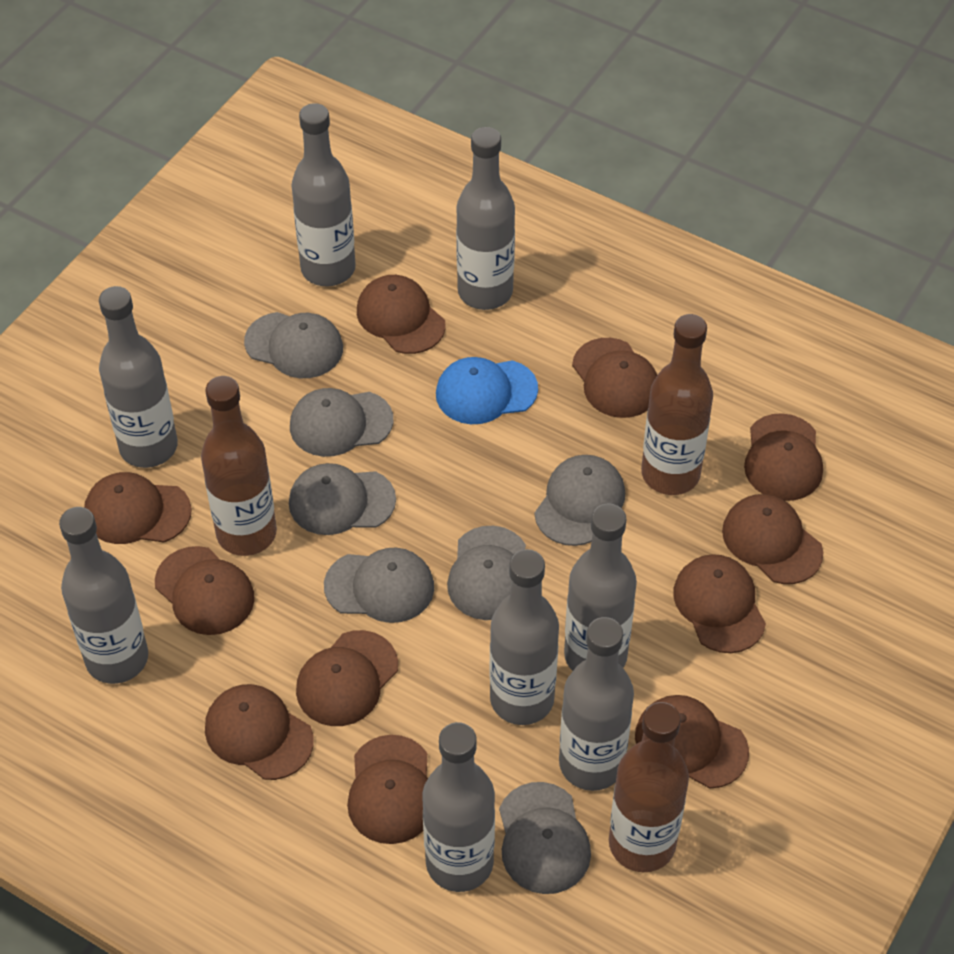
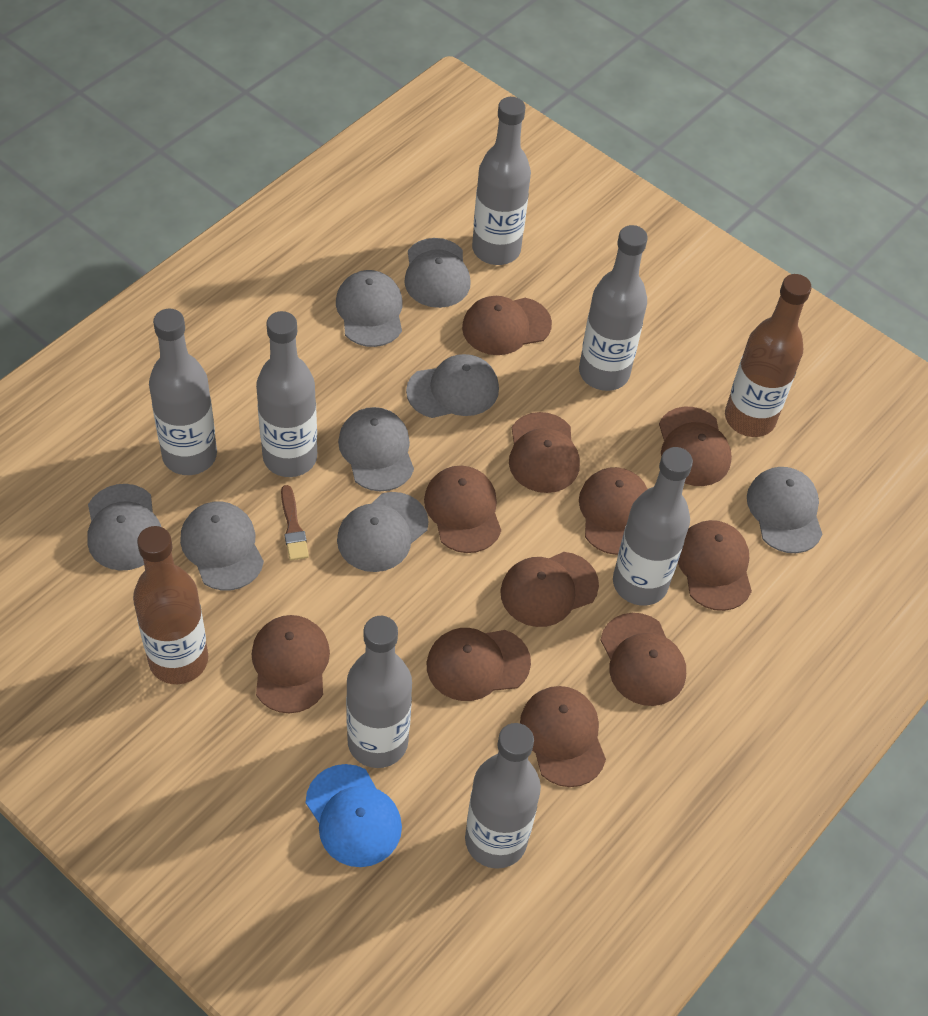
brown bottle: 3 -> 2
brown brush: 0 -> 1
grey bottle: 8 -> 7
grey cap: 7 -> 8

